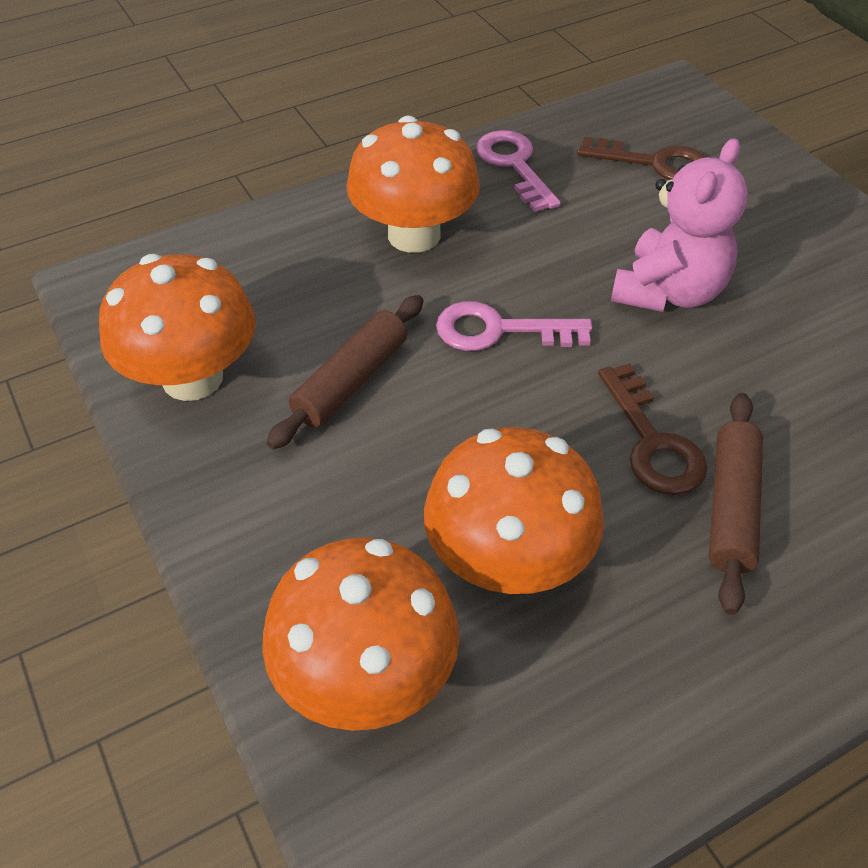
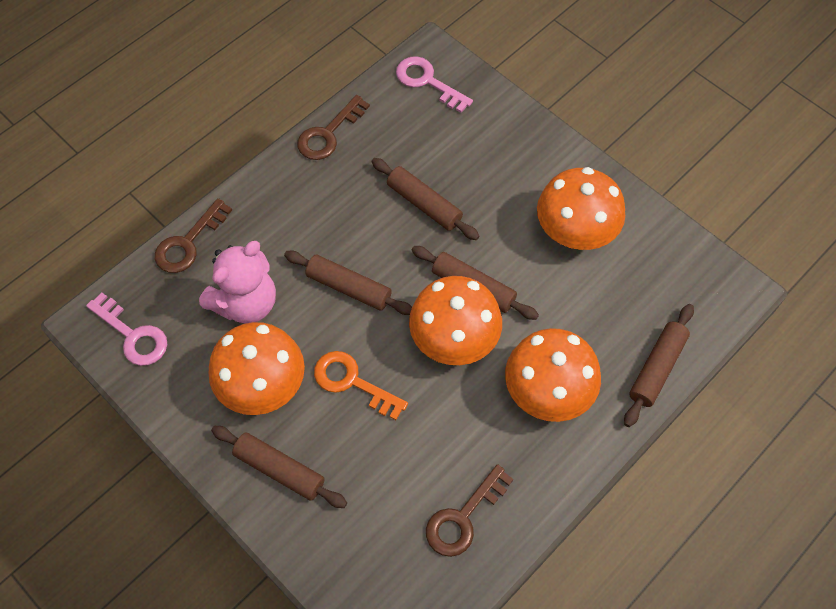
brown key: 2 -> 3
brown rolling pin: 2 -> 5
orange key: 0 -> 1

